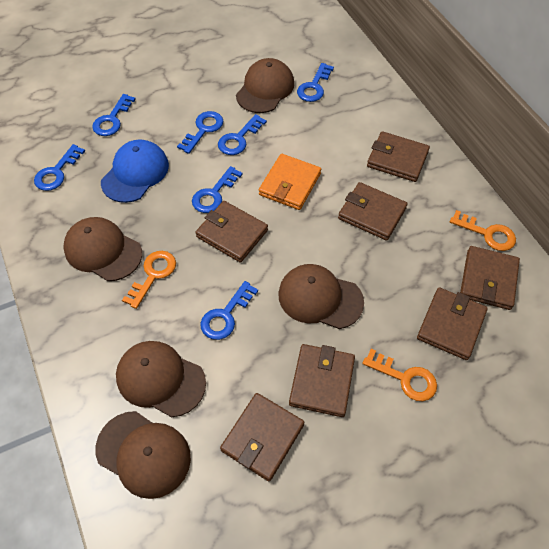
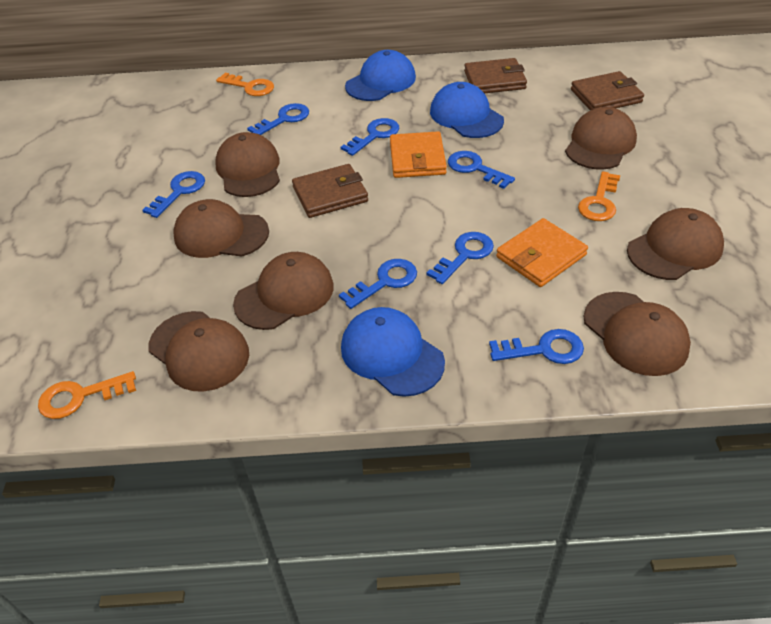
blue cap: 1 -> 3
brown cap: 5 -> 7
brown wallet: 7 -> 3
orange wallet: 1 -> 2

